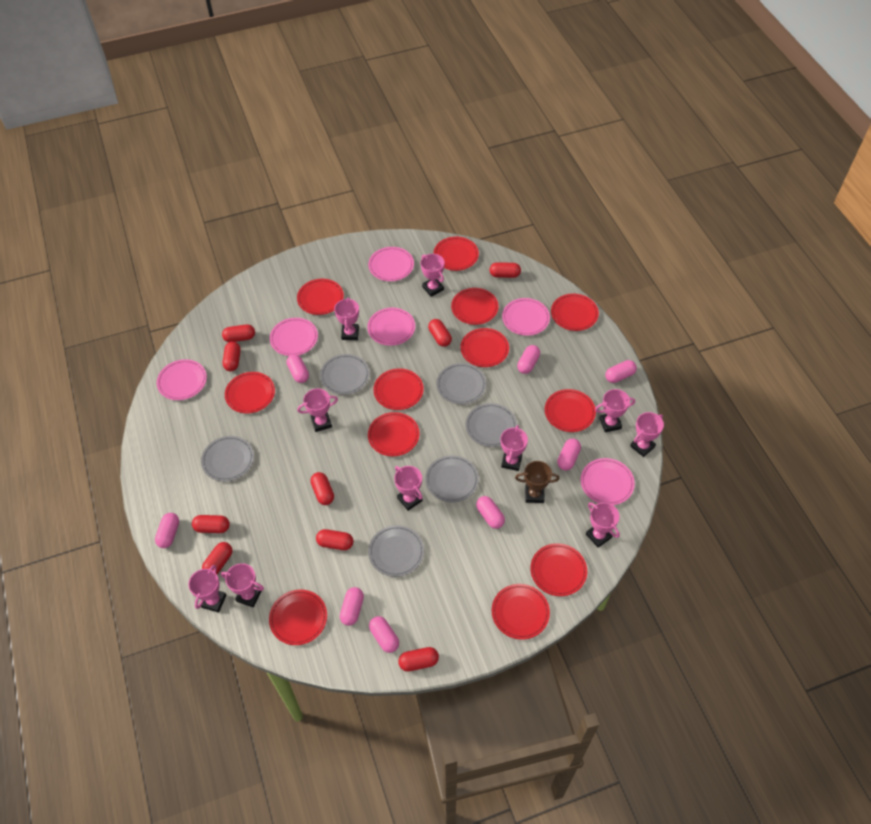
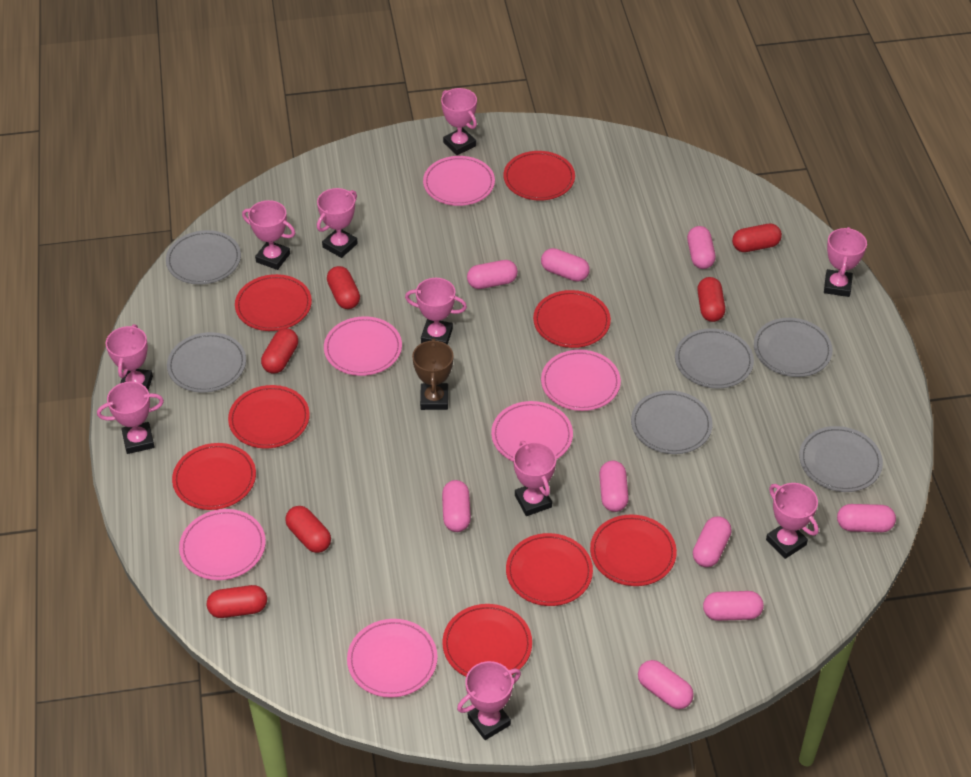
pink capsule: 8 -> 9
red capsule: 9 -> 6
red plate: 12 -> 8

